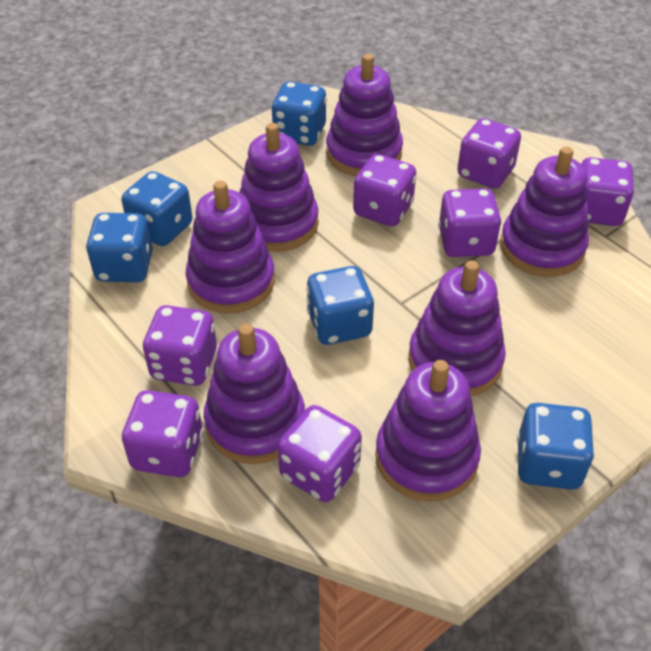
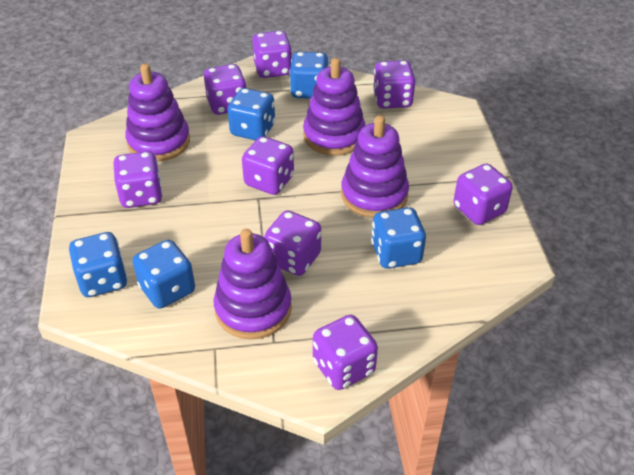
purple dice: 7 -> 8
purple stacking toy: 7 -> 4

